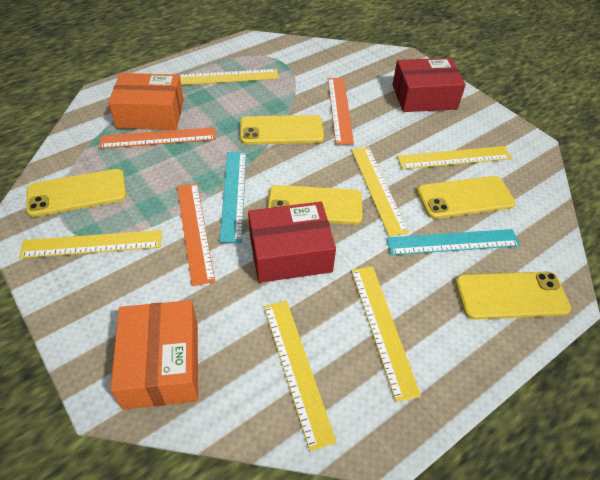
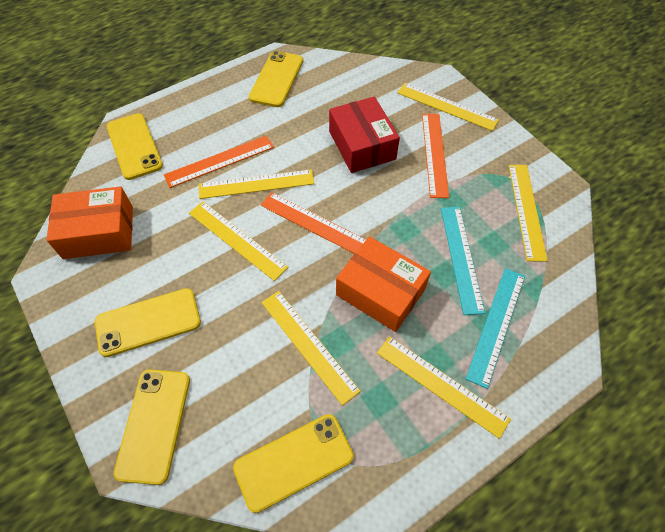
red box: 2 -> 1

